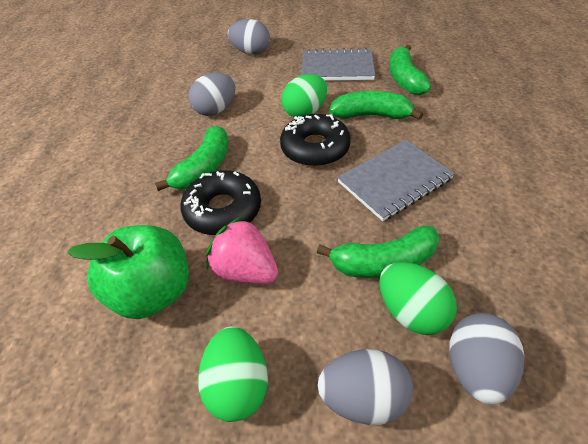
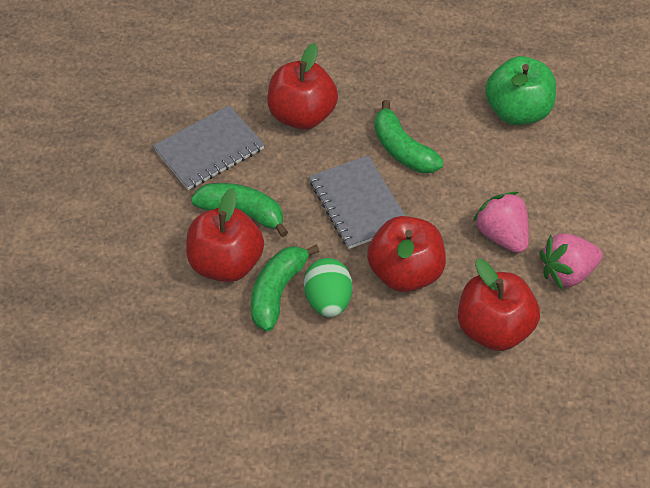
black donut: 2 -> 0
green banana: 4 -> 3
green egg: 3 -> 1
grey egg: 4 -> 0
pink strawberry: 1 -> 2
red apple: 0 -> 4

